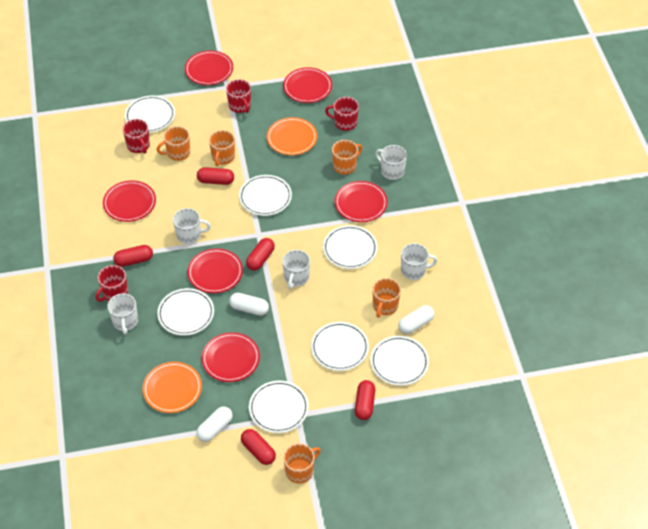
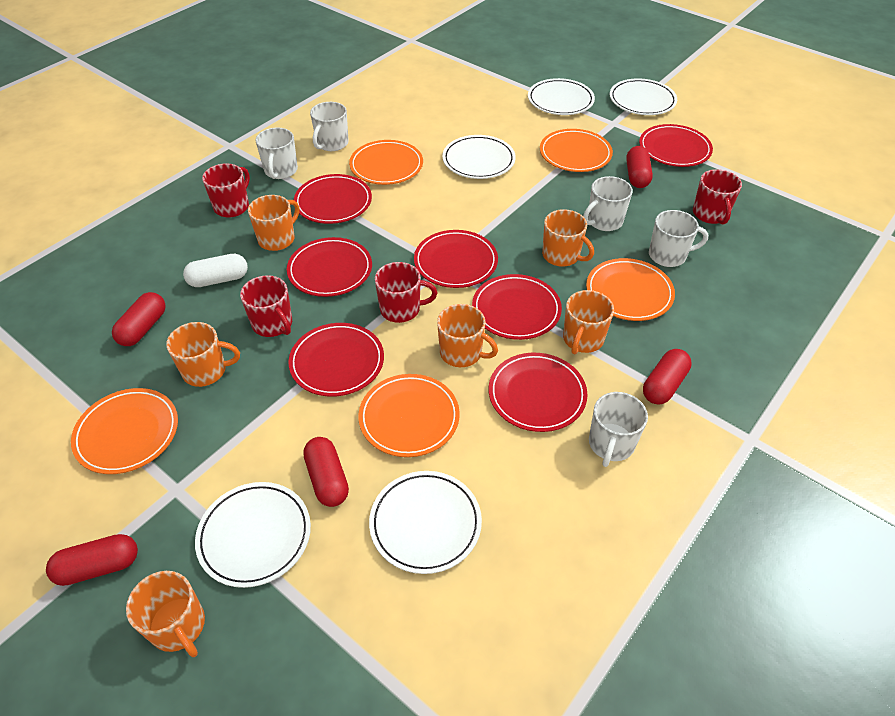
orange mug: 5 -> 6
orange plate: 2 -> 5
red plate: 6 -> 7
white capsule: 3 -> 1
white plate: 7 -> 5

